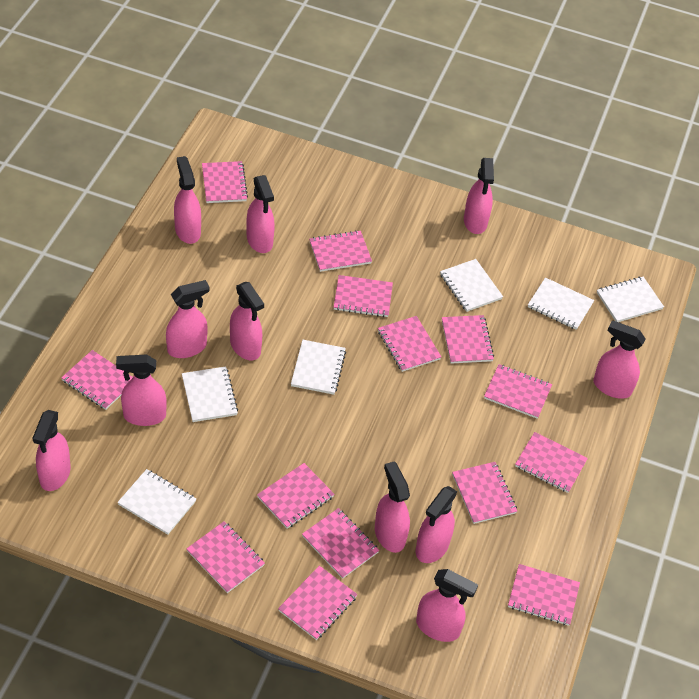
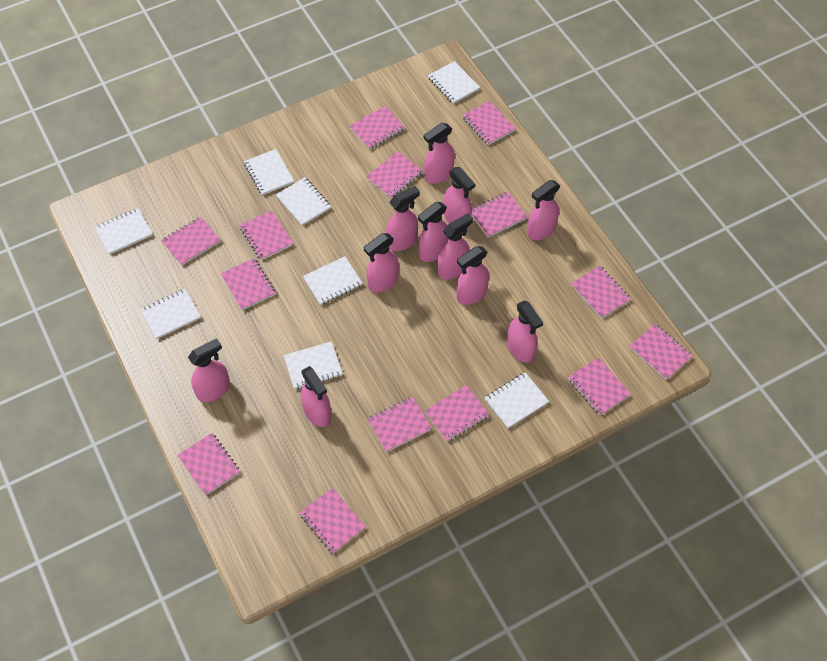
white notebook: 6 -> 8

